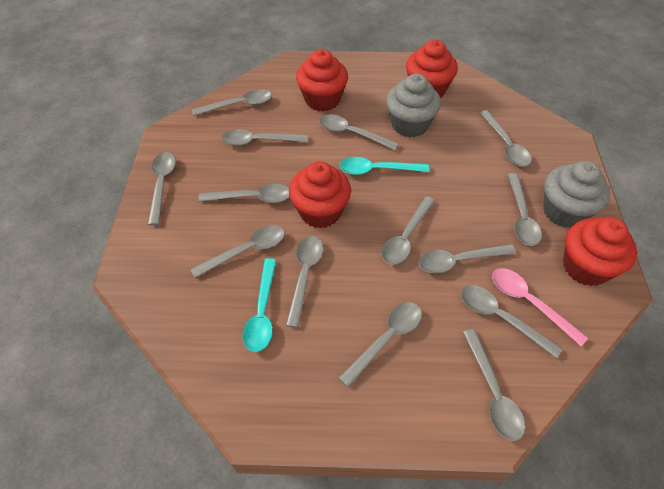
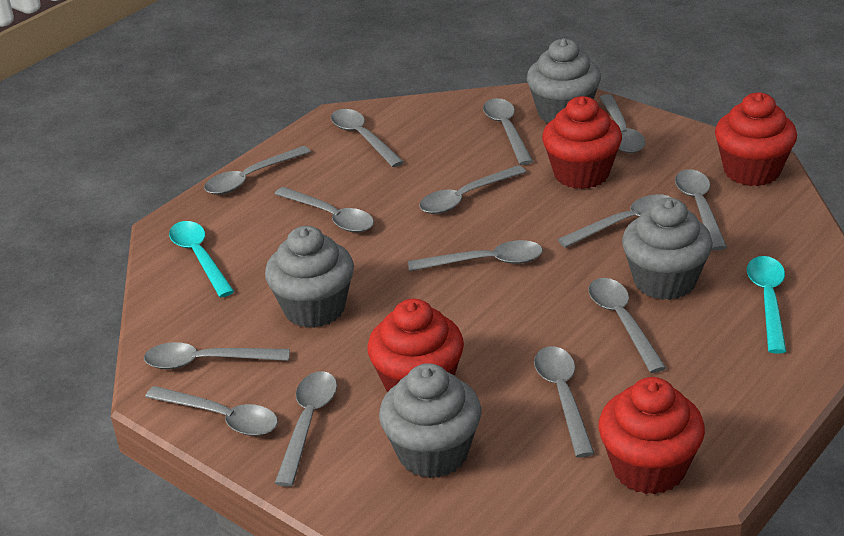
grey cupcake: 2 -> 4
pink spoon: 1 -> 0

